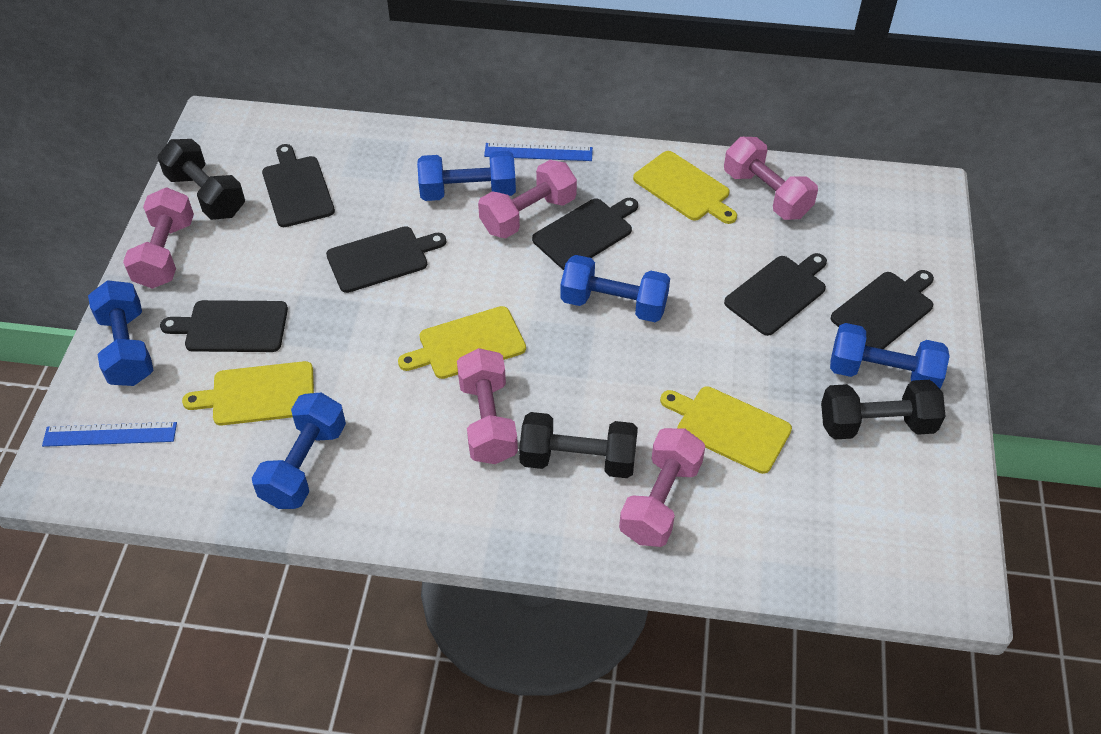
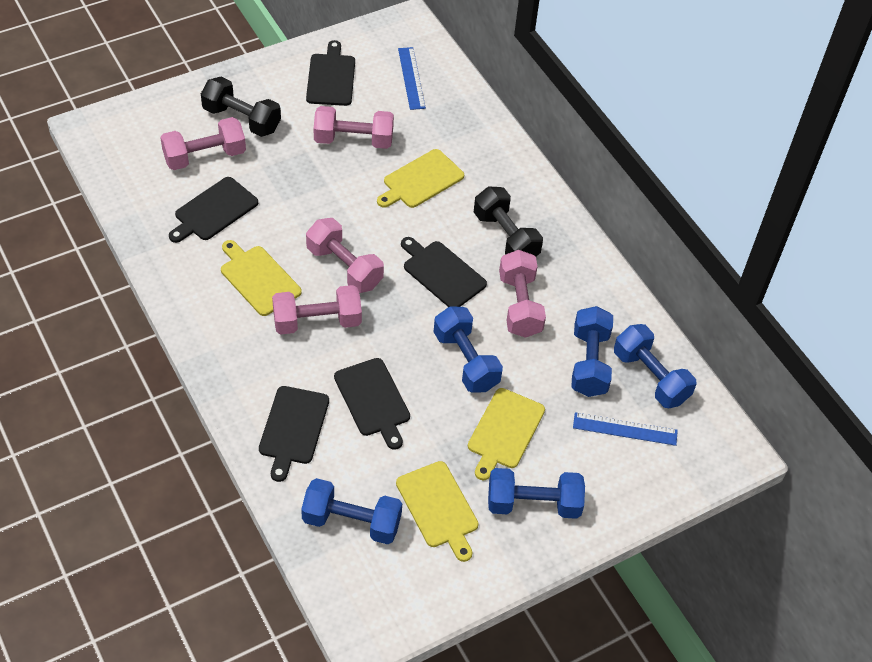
black cutting board: 6 -> 5
black dumbbell: 3 -> 2

